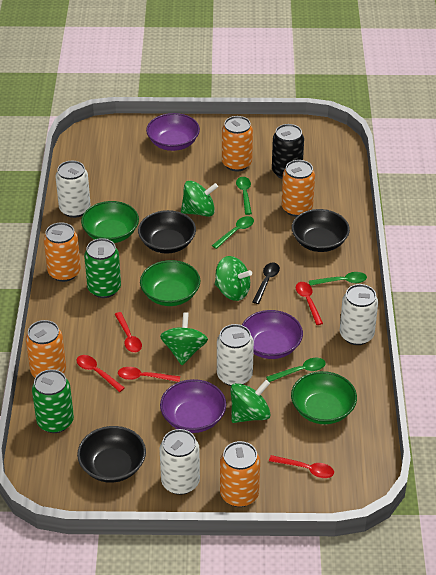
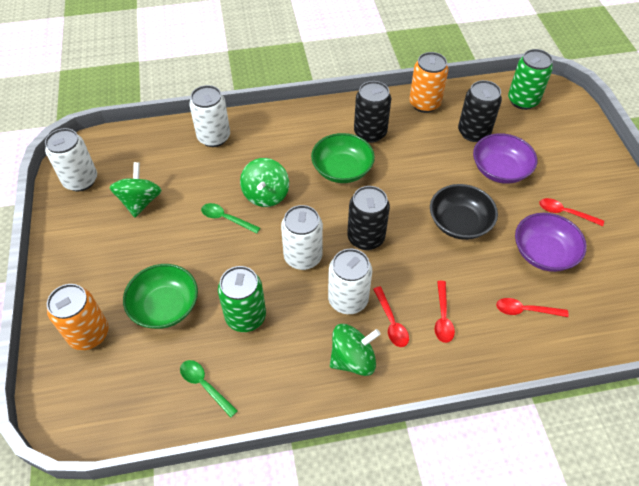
black bowl: 3 -> 1
black can: 1 -> 3
black spoon: 1 -> 0
green bowl: 3 -> 2
green spinning top: 4 -> 3
green spoon: 4 -> 2
orange can: 5 -> 2
purple bowl: 3 -> 2
red spoon: 5 -> 4

